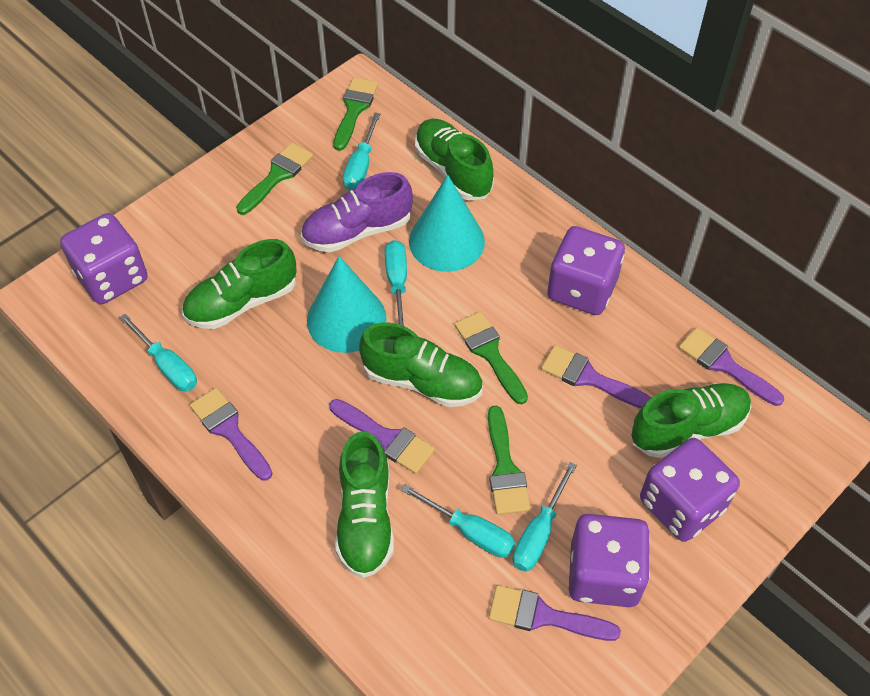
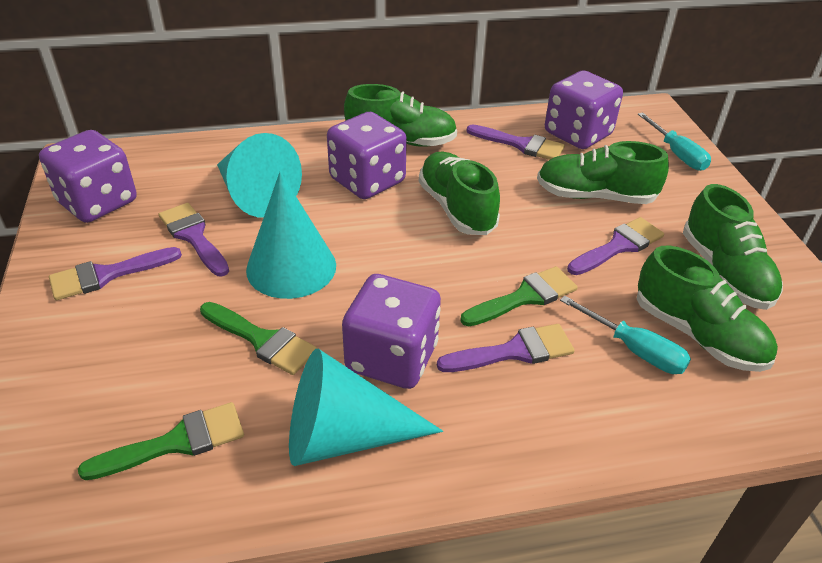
green brush: 4 -> 3
purple shoe: 1 -> 0
turquoise cone: 2 -> 3
turquoise screwdriver: 5 -> 2

